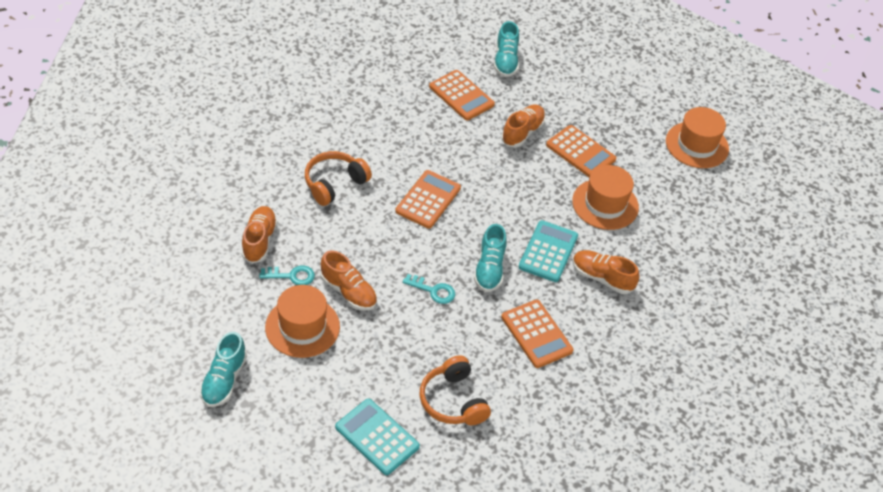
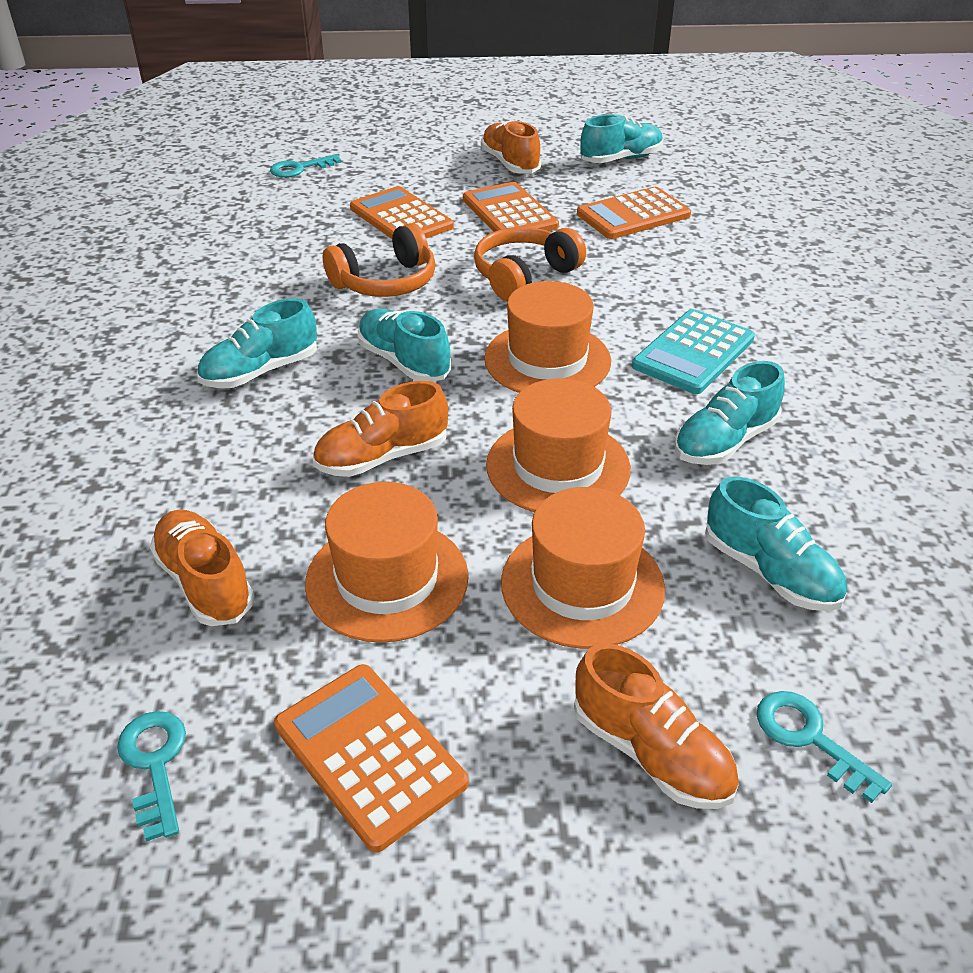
orange hat: 3 -> 4
turquoise calculator: 2 -> 1
turquoise key: 2 -> 3
turquoise shoe: 3 -> 5

